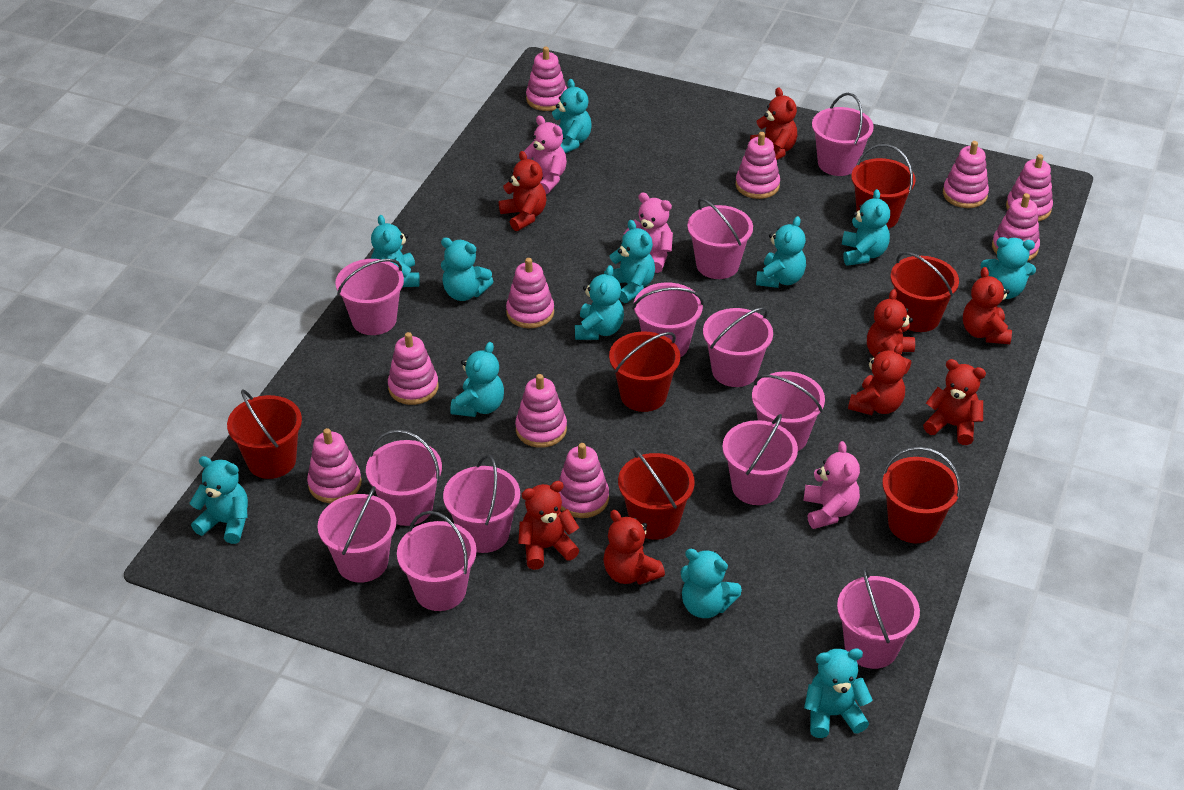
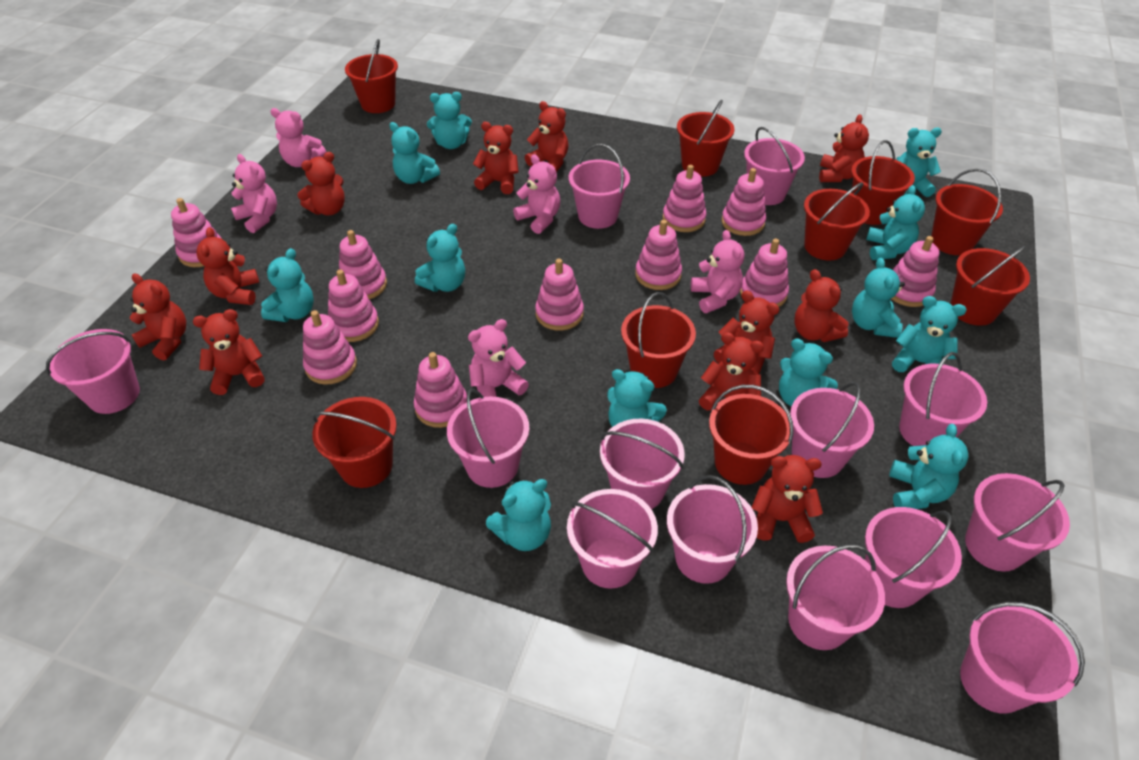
pink bucket: 12 -> 13
pink stacking toy: 10 -> 11
pink teddy bear: 3 -> 5
red bucket: 6 -> 9
red teddy bear: 8 -> 11

